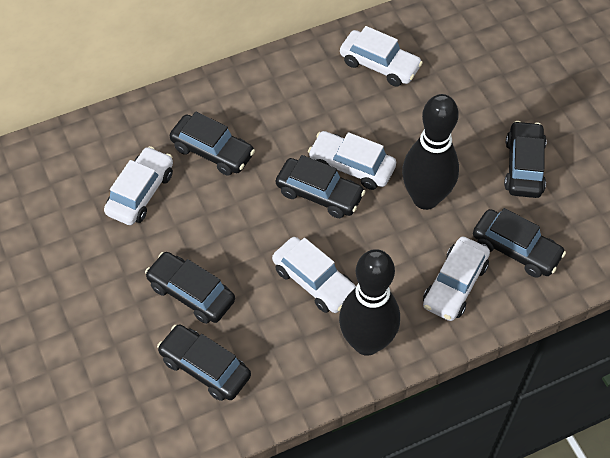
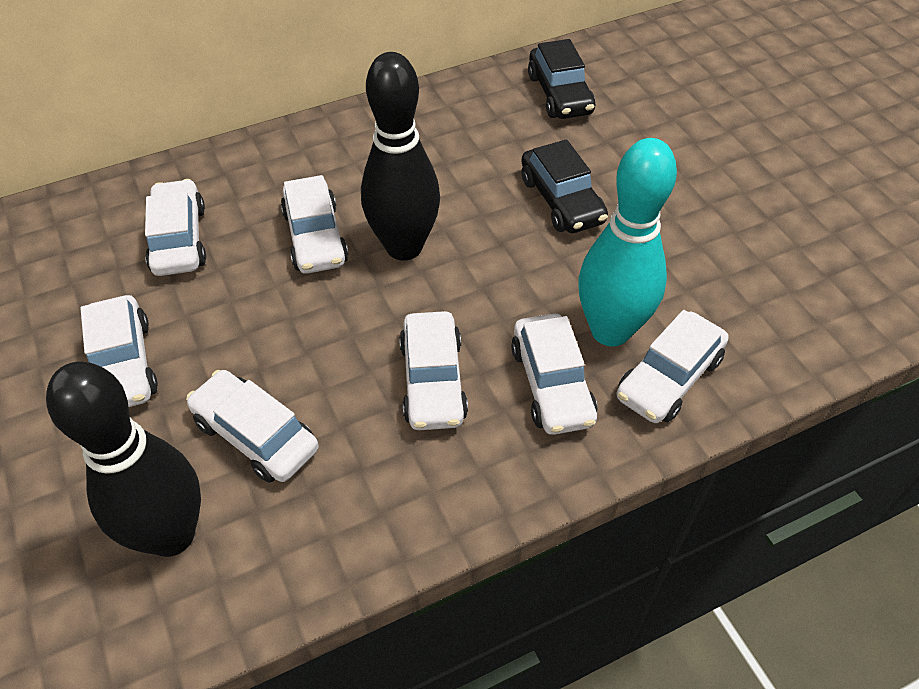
black car: 6 -> 2
turquoise bowling pin: 0 -> 1
white car: 5 -> 7

